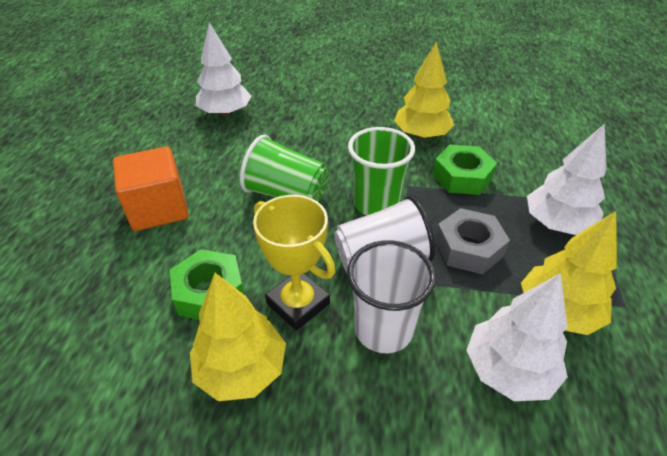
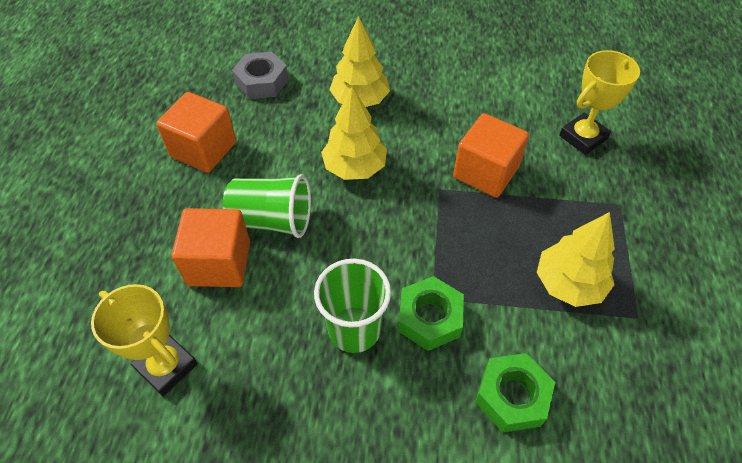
orange cube: 1 -> 3
white cup: 2 -> 0
white tree: 3 -> 0
yellow trophy: 1 -> 2

